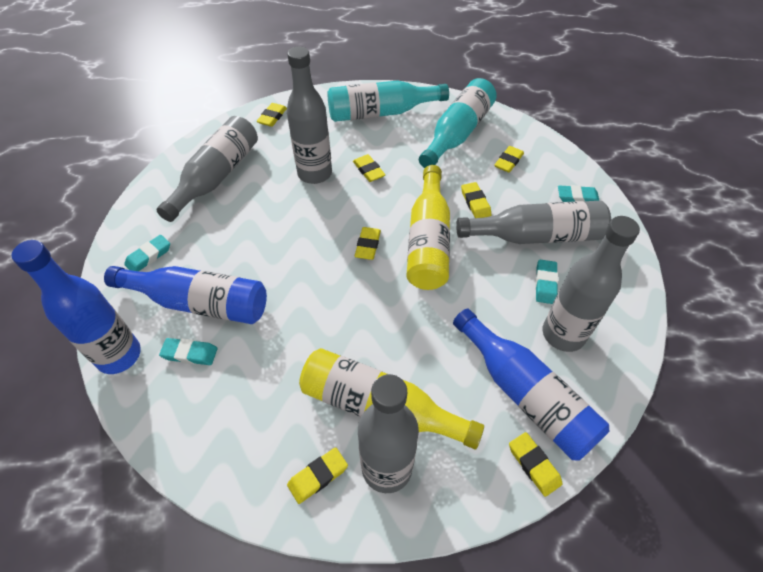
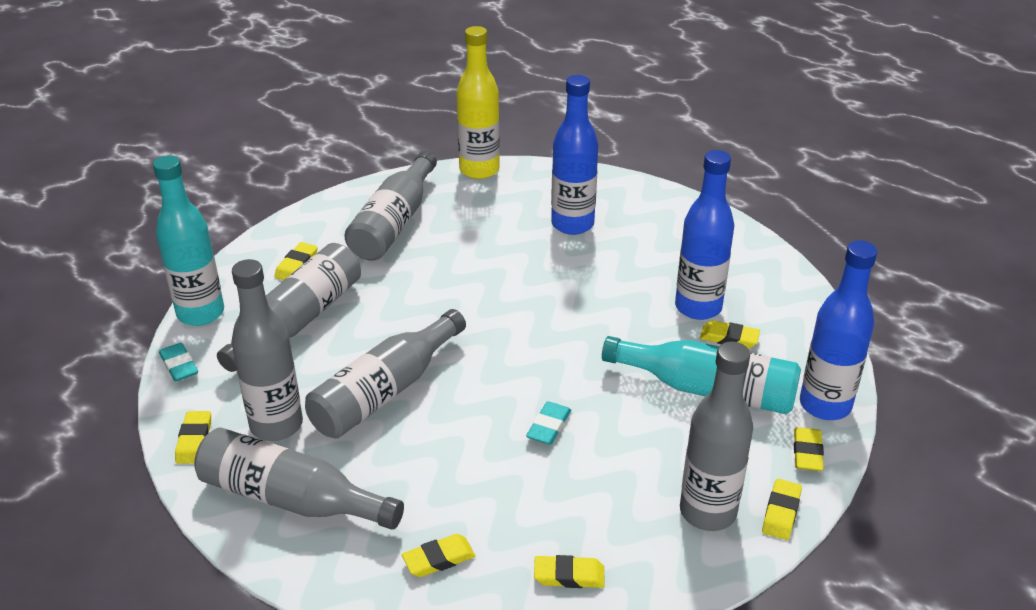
grey bottle: 5 -> 6
turquoise eraser: 4 -> 2
yellow bottle: 2 -> 1

